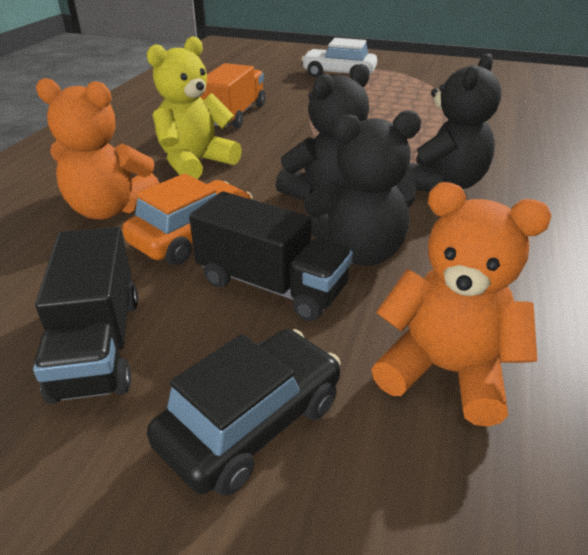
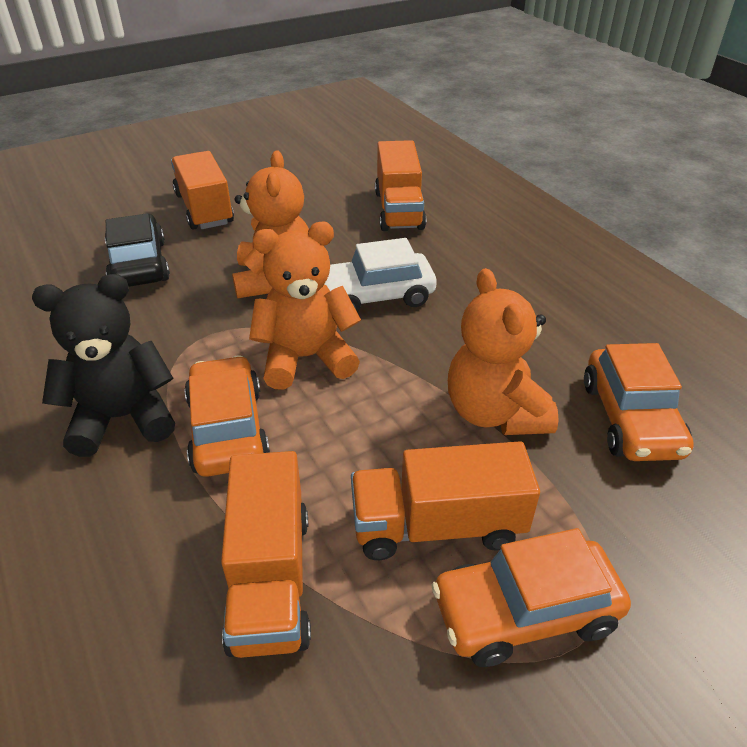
black teddy bear: 3 -> 1
black truck: 2 -> 0
orange car: 1 -> 3
orange teddy bear: 2 -> 3
orange truck: 1 -> 4
yellow teddy bear: 1 -> 0

